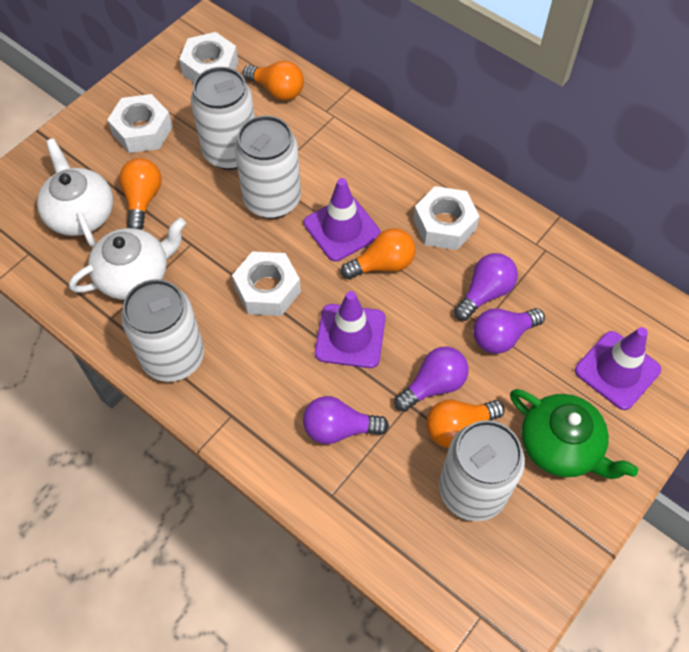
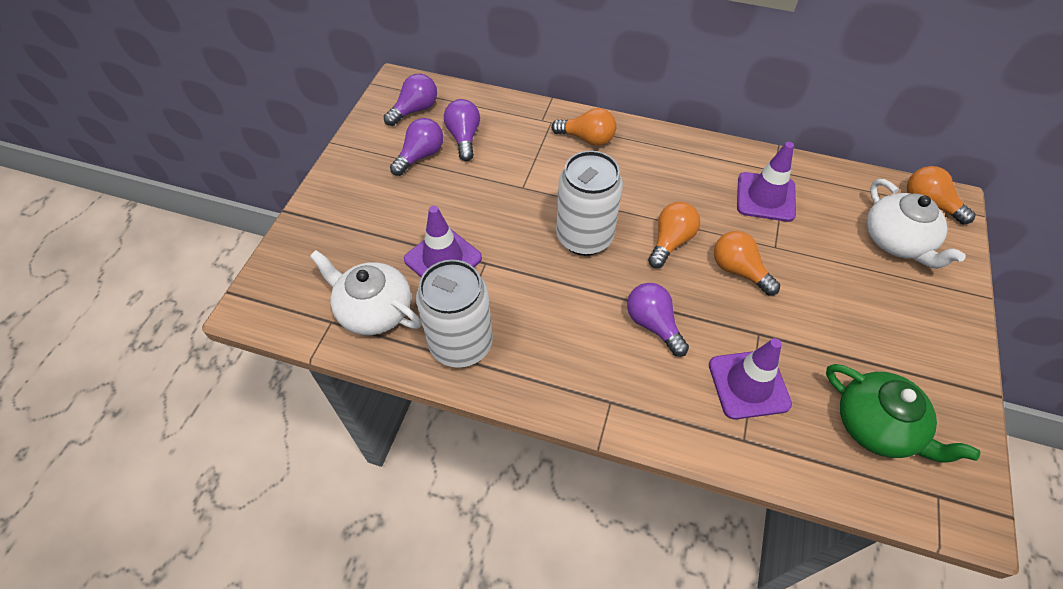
white can: 4 -> 2
white nut: 4 -> 0

